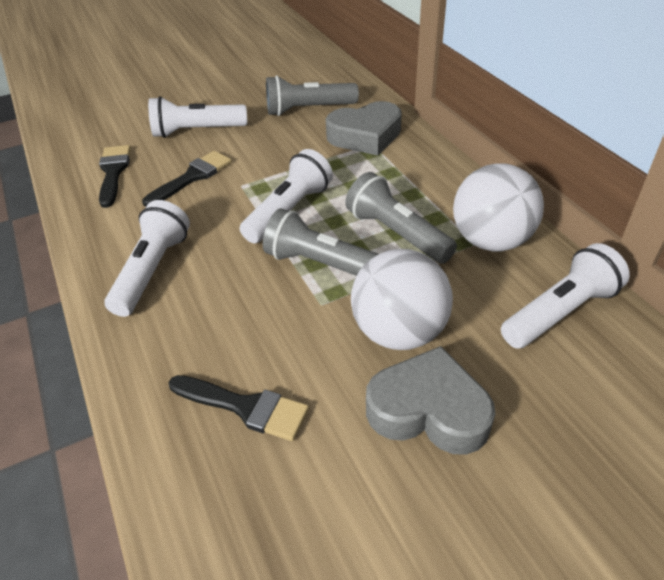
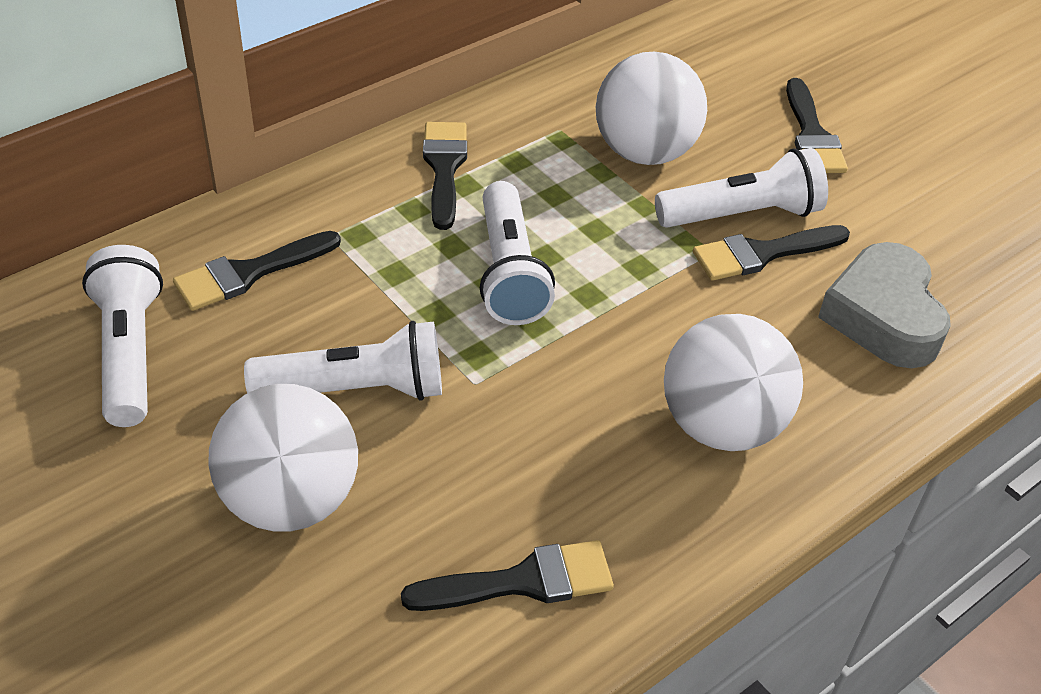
black brush: 3 -> 5
grey flashlight: 3 -> 0
grey heart: 2 -> 1
white ball: 2 -> 3

